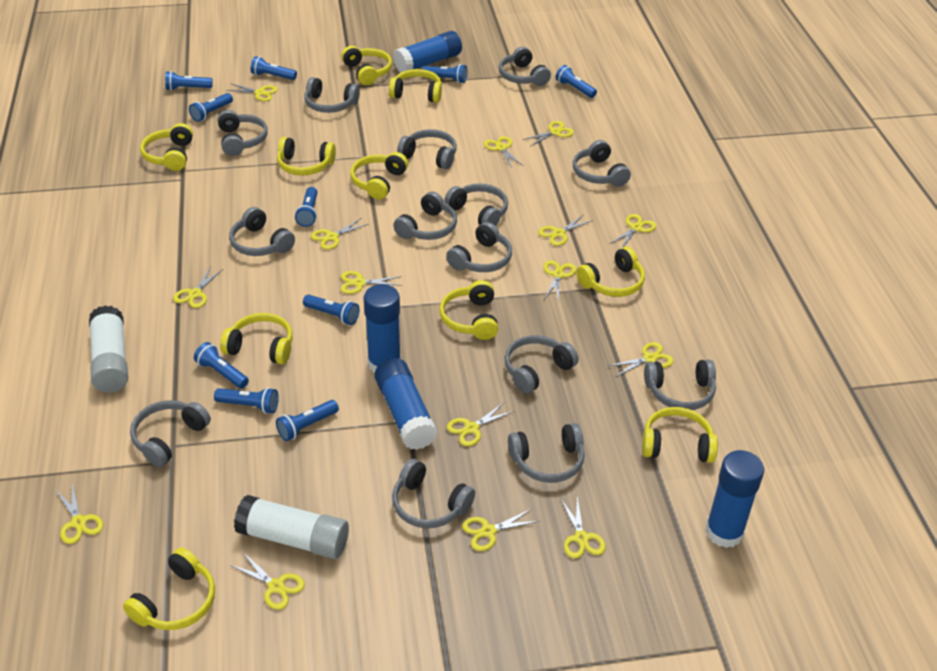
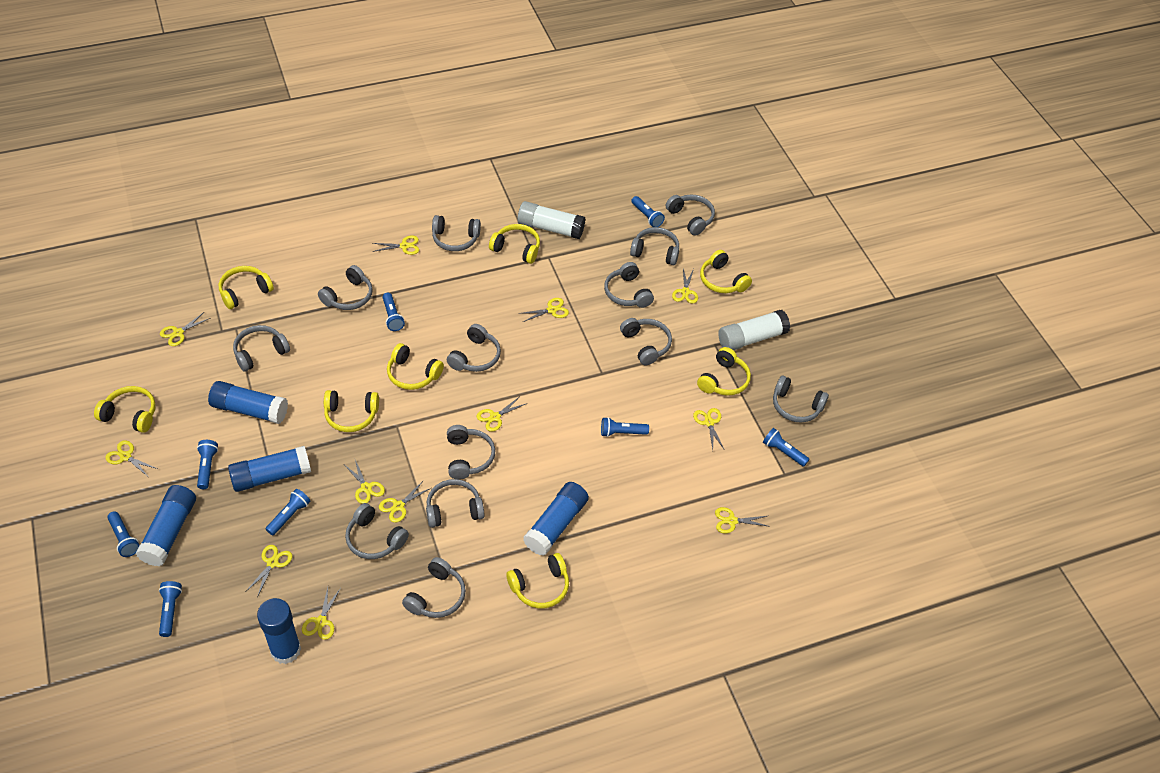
blue flashlight: 10 -> 8
blue glue stick: 4 -> 5
grey headphones: 14 -> 13
yellow headphones: 10 -> 8
yellow scissors: 15 -> 12

